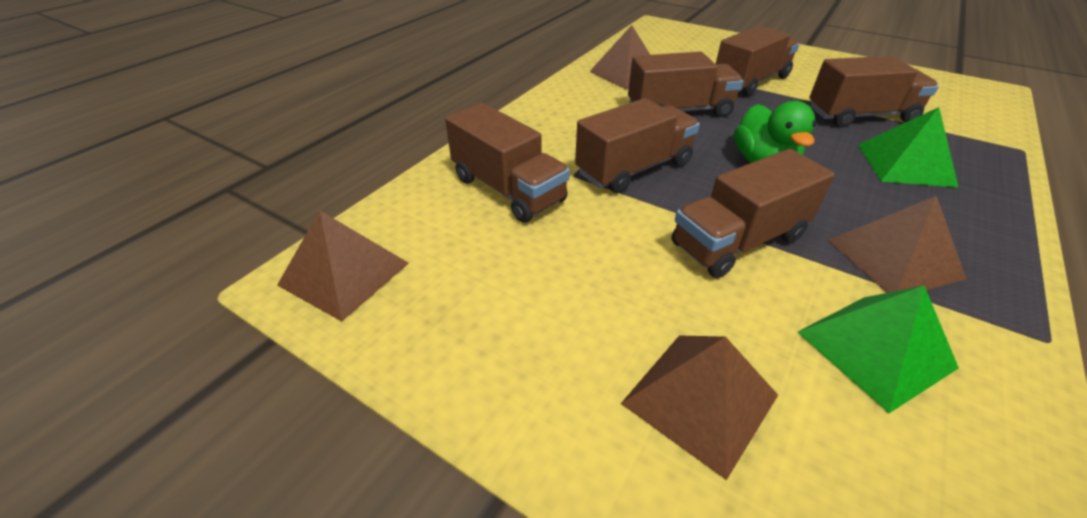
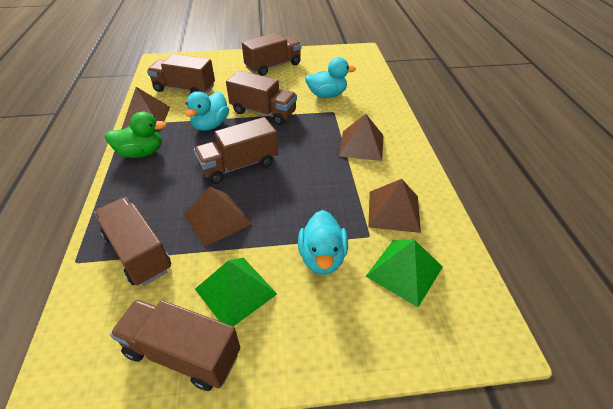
turquoise duck: 0 -> 3

